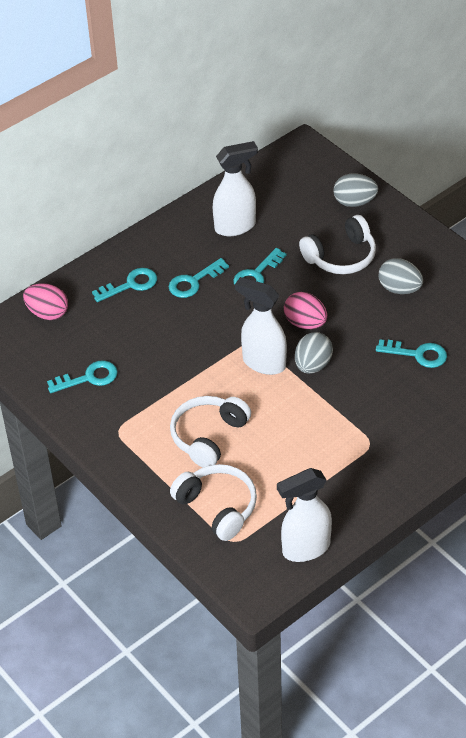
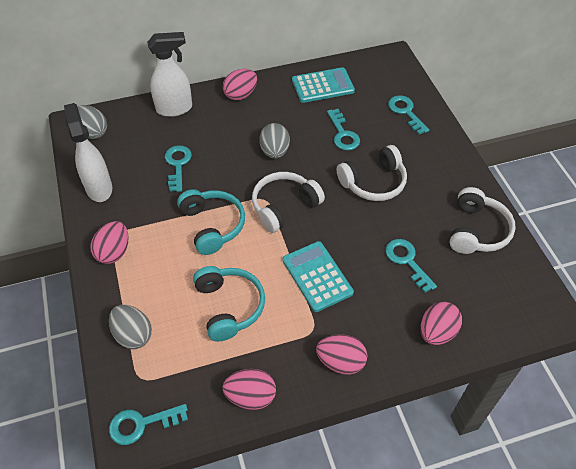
pink egg: 2 -> 5
turquoise calculator: 0 -> 2
turquoise headphones: 0 -> 2
white spray bottle: 3 -> 2

